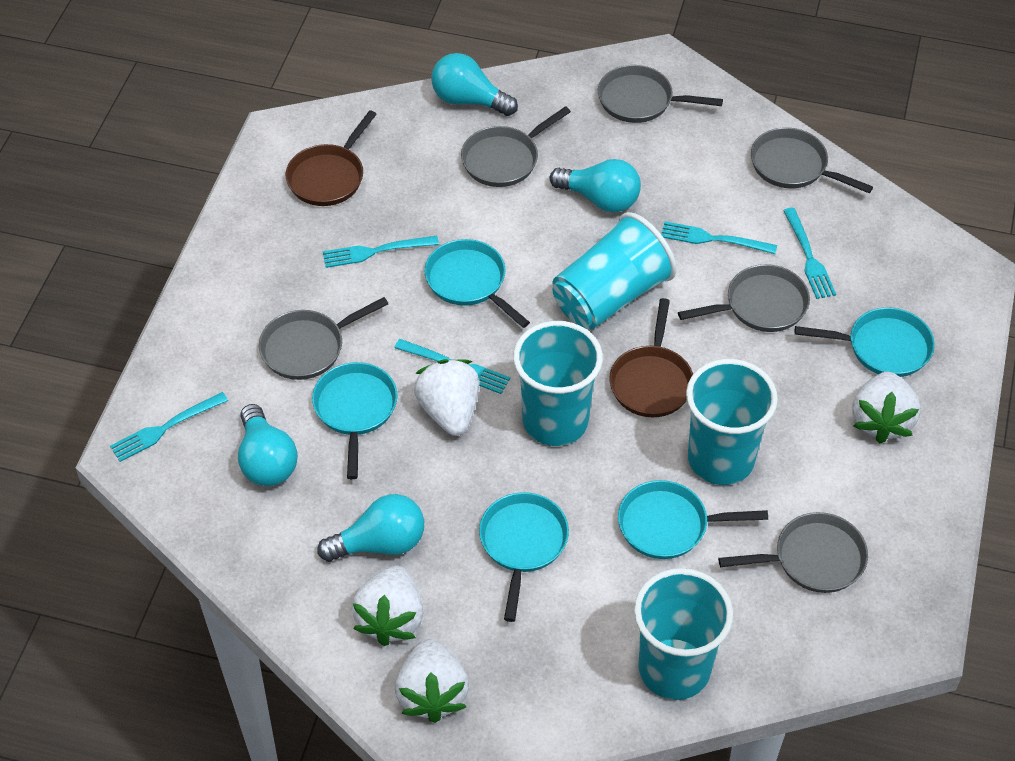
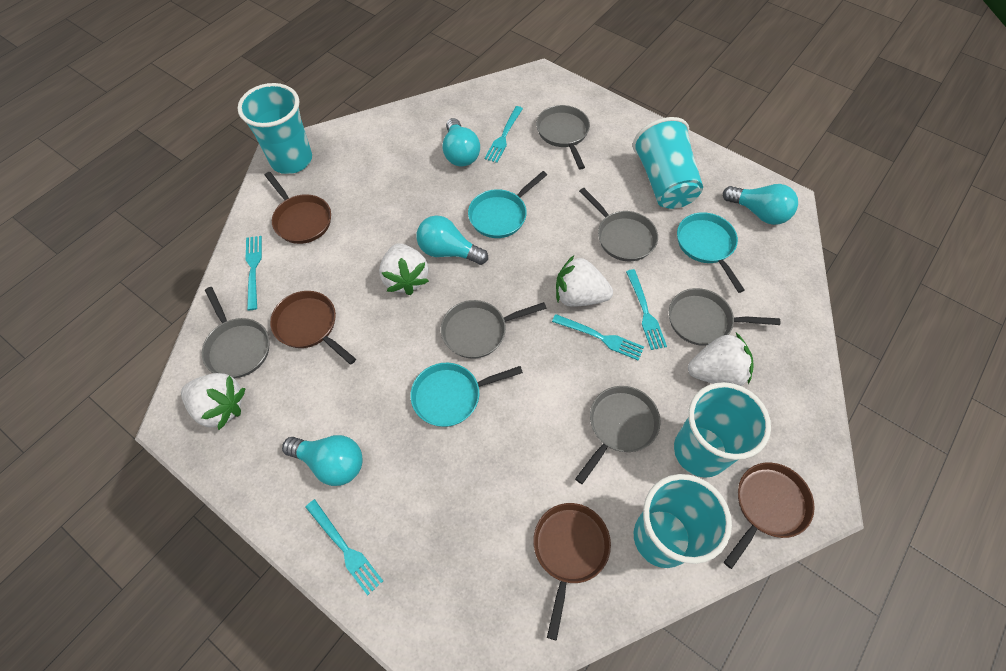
brown pan: 2 -> 4
turquoise pan: 5 -> 3

